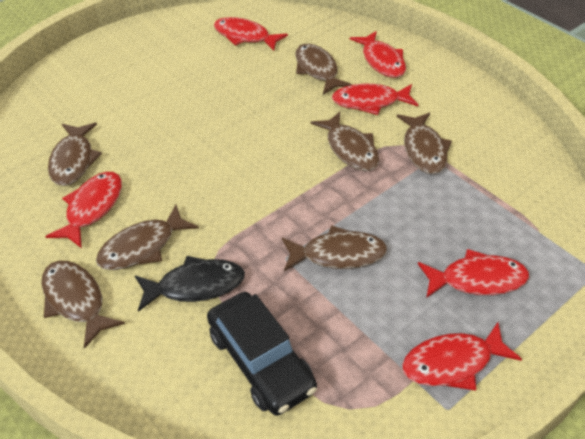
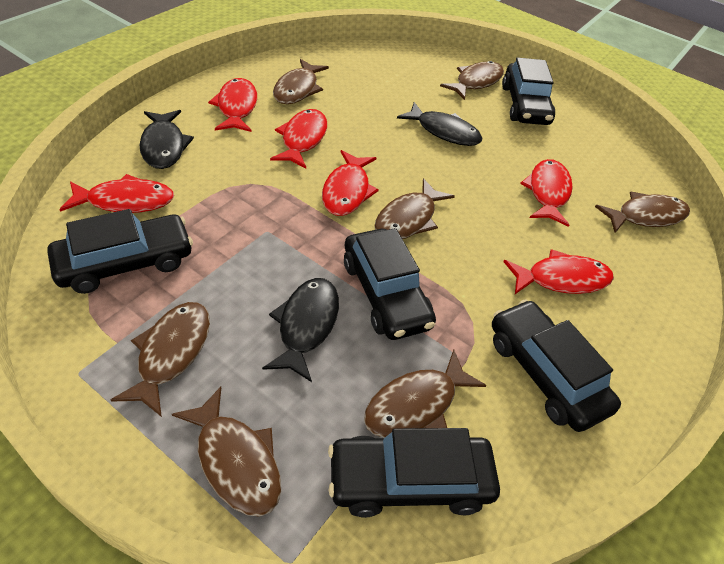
black car: 1 -> 5
black fish: 1 -> 3

